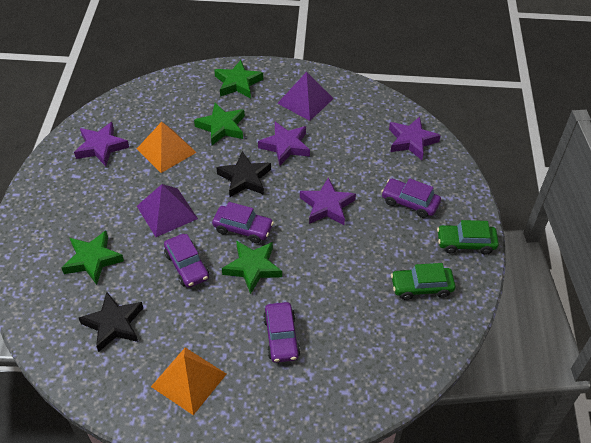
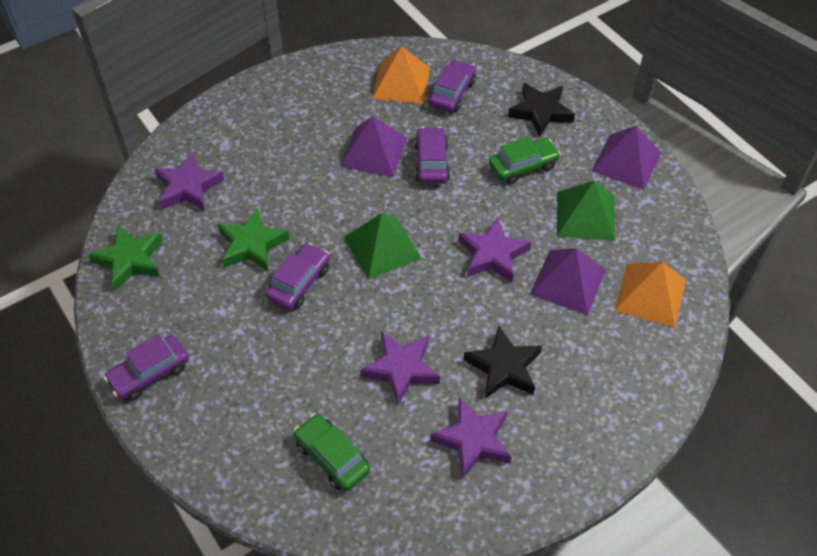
green pyramid: 0 -> 2
green star: 4 -> 2
purple pyramid: 2 -> 3

